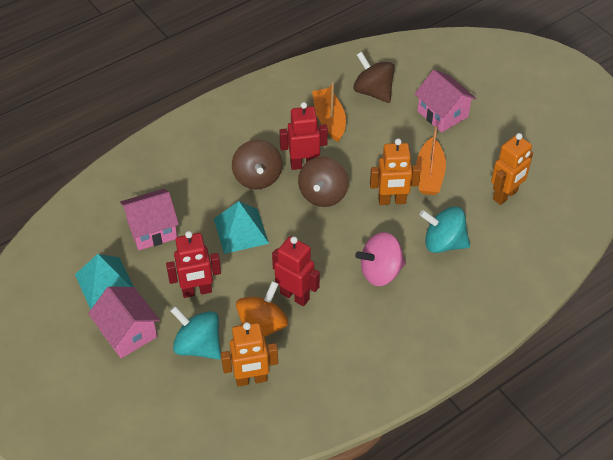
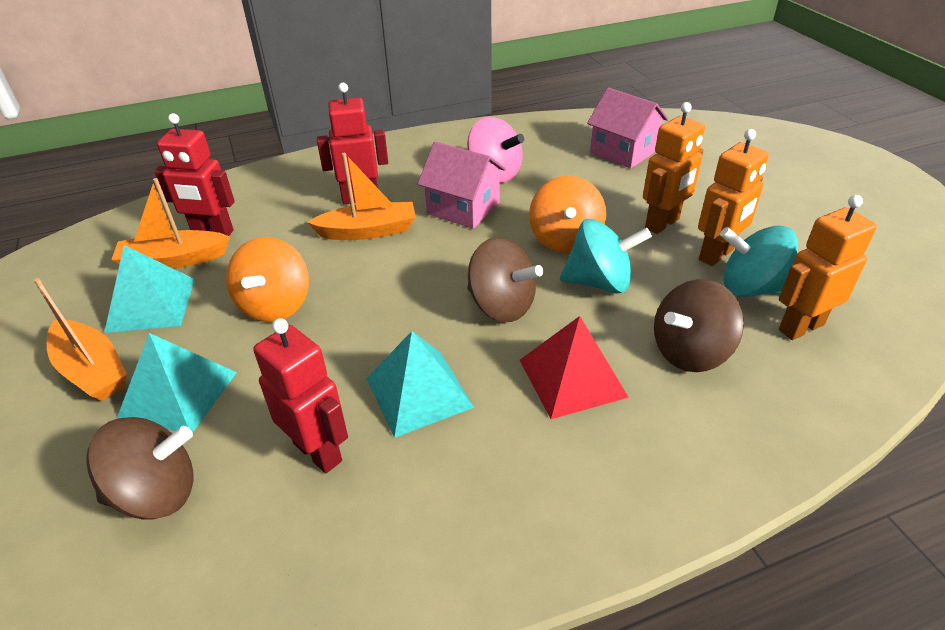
orange boat: 2 -> 3
orange spinning top: 1 -> 2
pink house: 3 -> 2
red pyramid: 0 -> 1
turquoise pyramid: 2 -> 3

